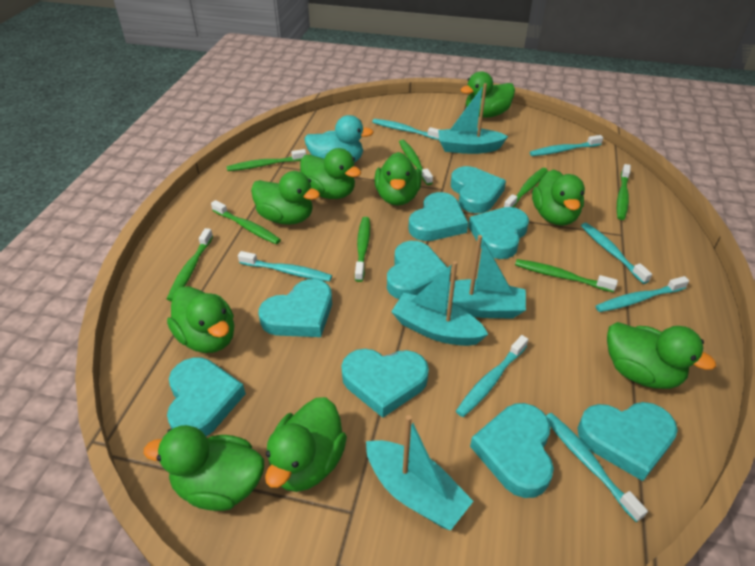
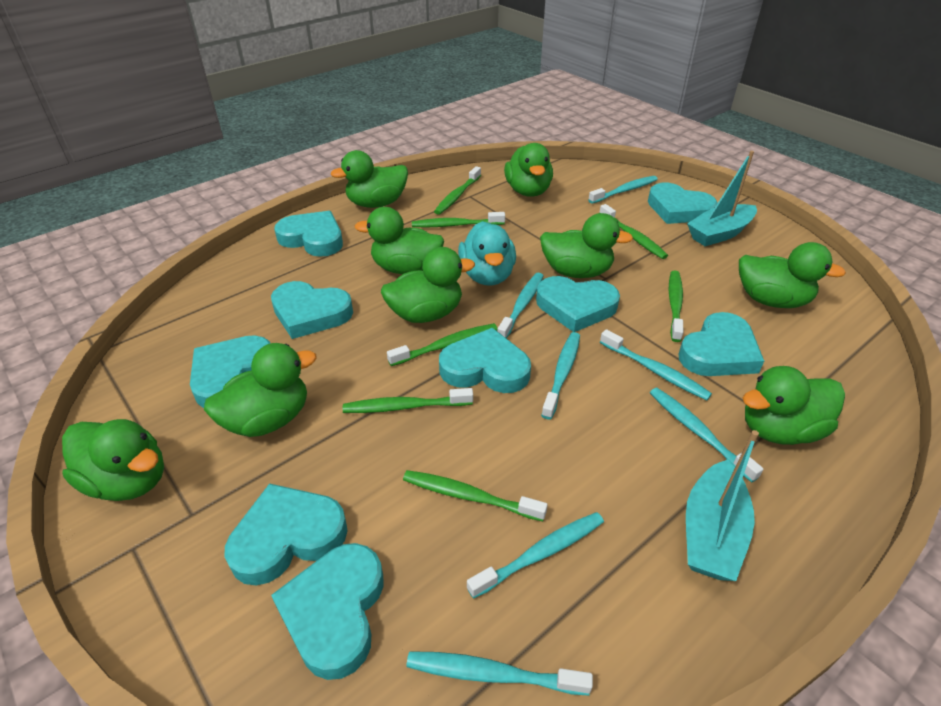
green toothbrush: 8 -> 7
turquoise boat: 4 -> 2

